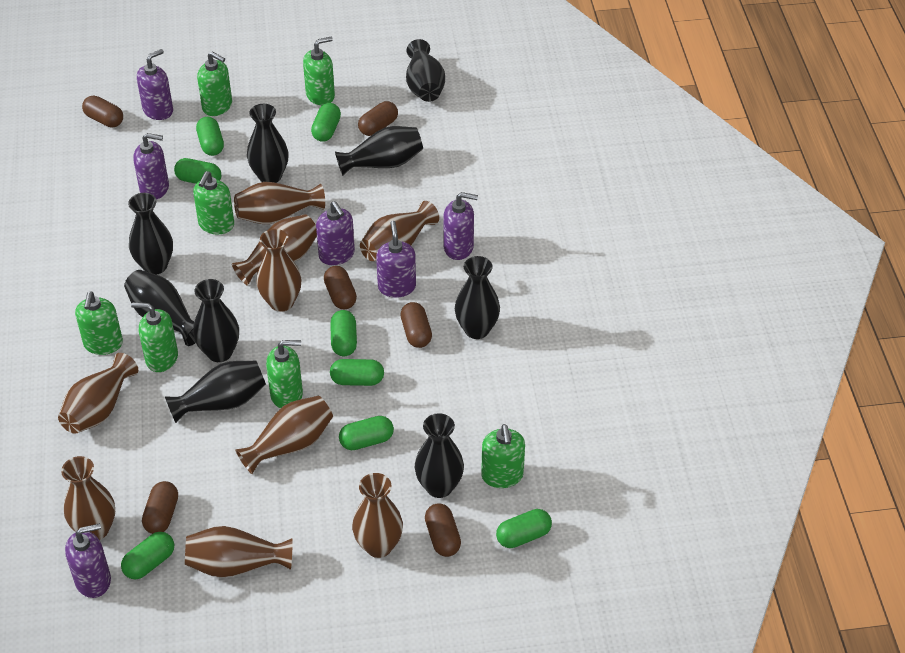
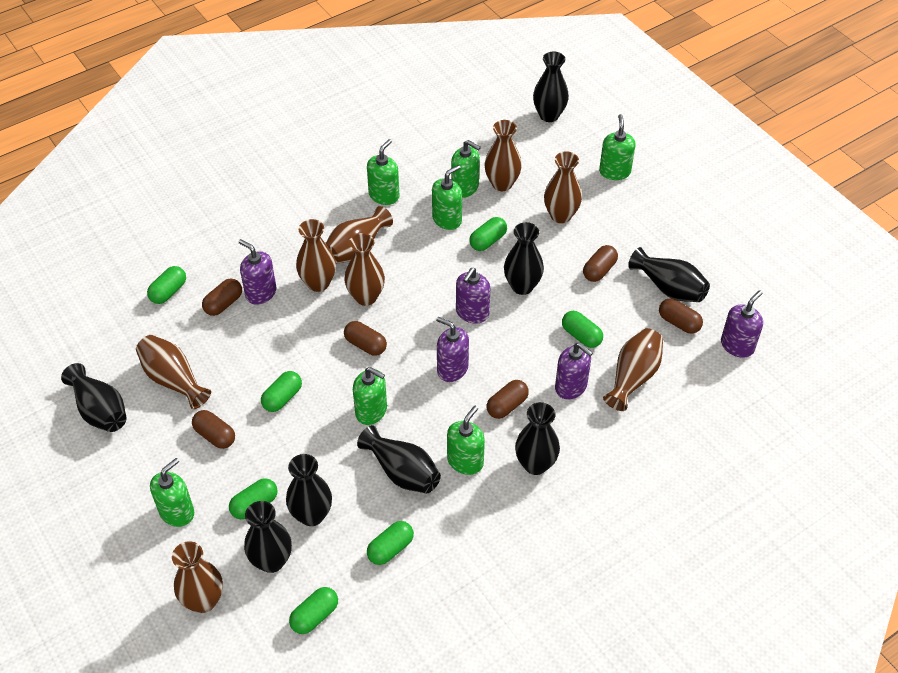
black vase: 9 -> 8
brown vase: 9 -> 8
green capsule: 8 -> 7
purple soap dispenser: 6 -> 5

